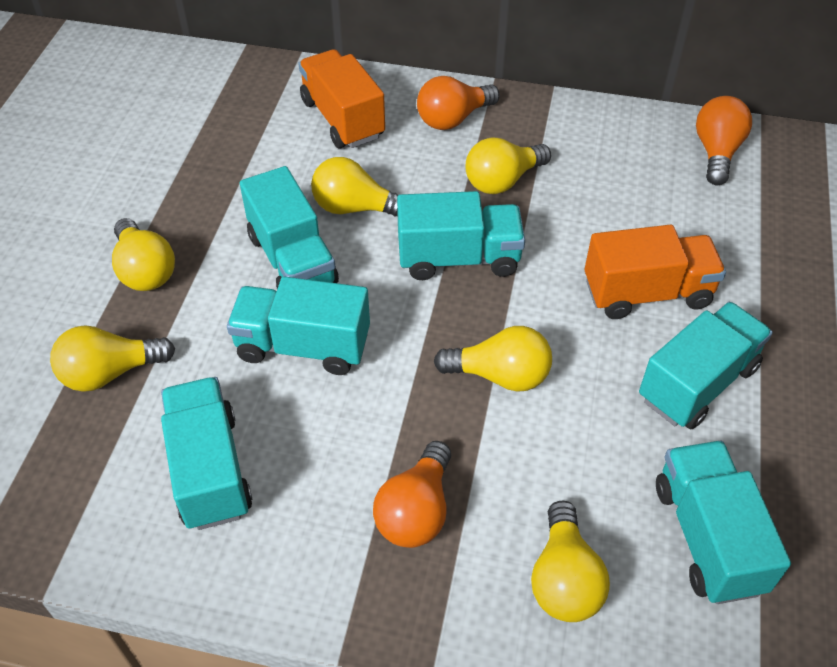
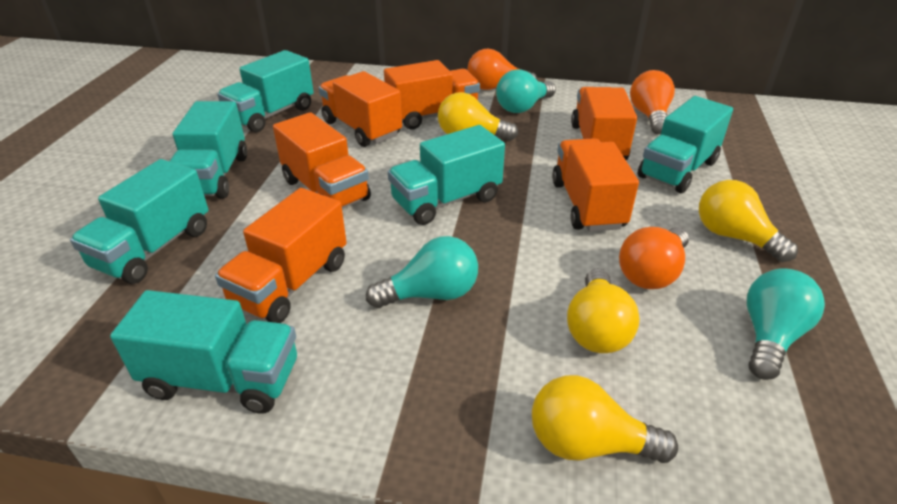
orange truck: 2 -> 6
turquoise light bulb: 0 -> 3
yellow light bulb: 6 -> 4

